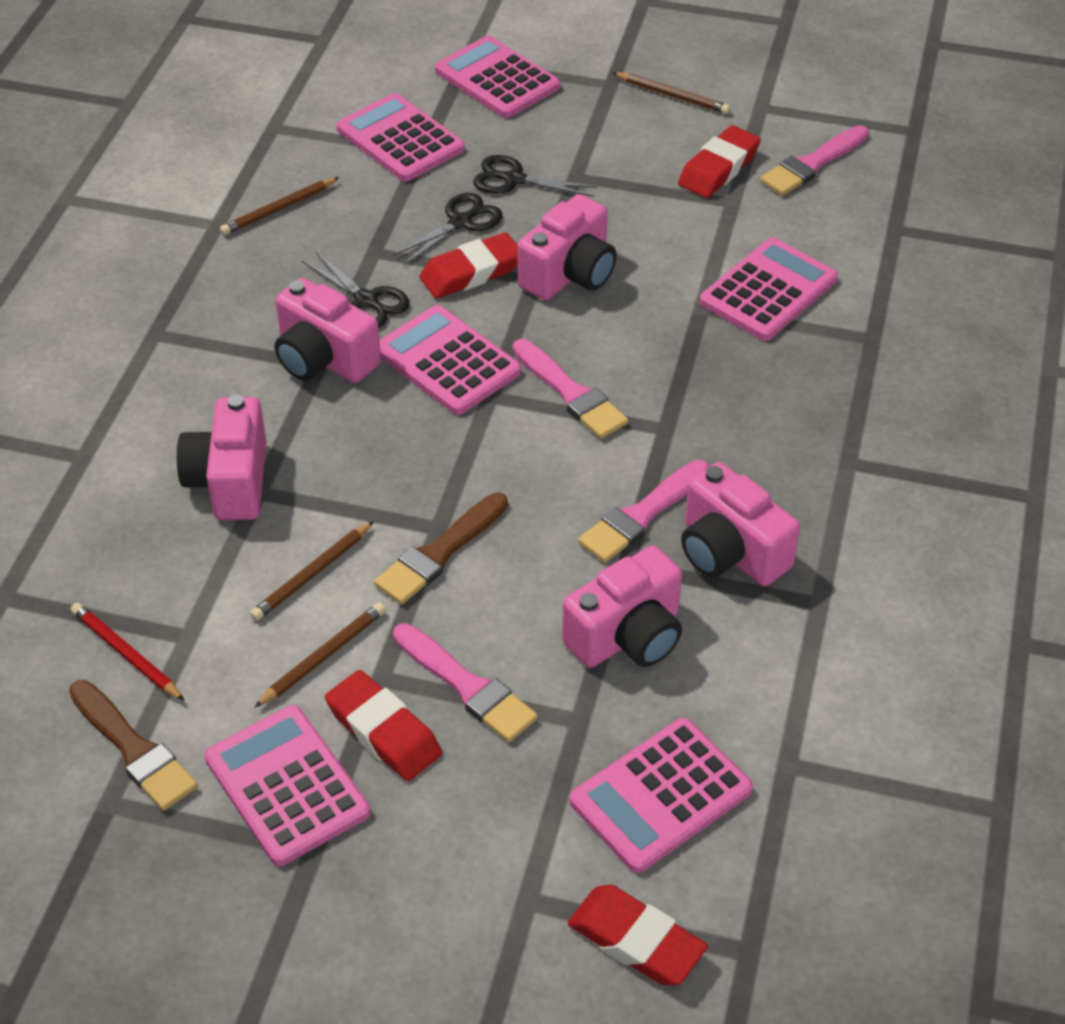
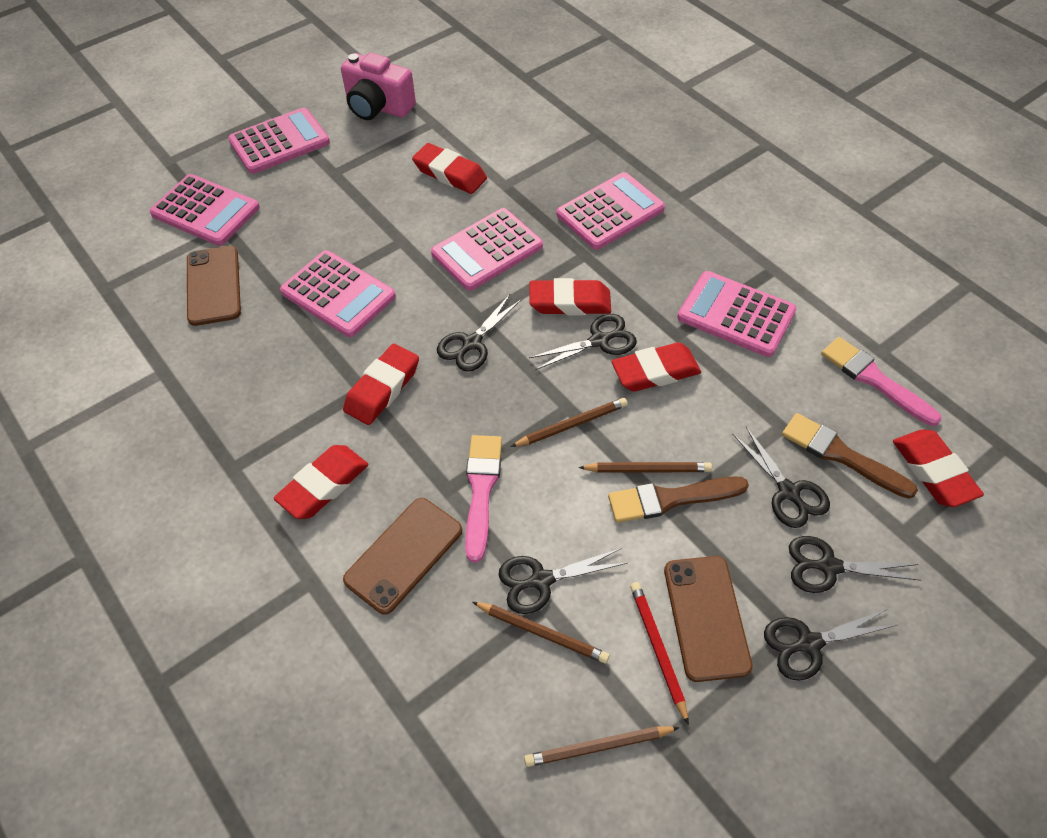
black scissors: 3 -> 6
brown phone: 0 -> 3
pink brush: 4 -> 2
pink camera: 5 -> 1
red eraser: 4 -> 6

